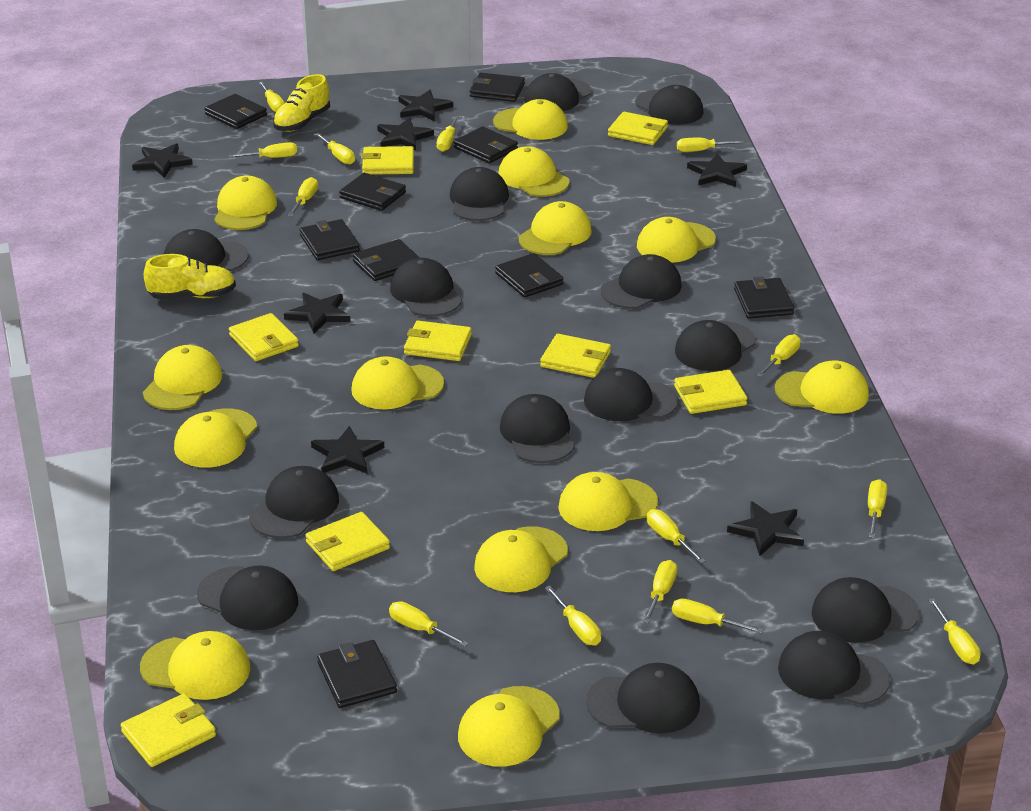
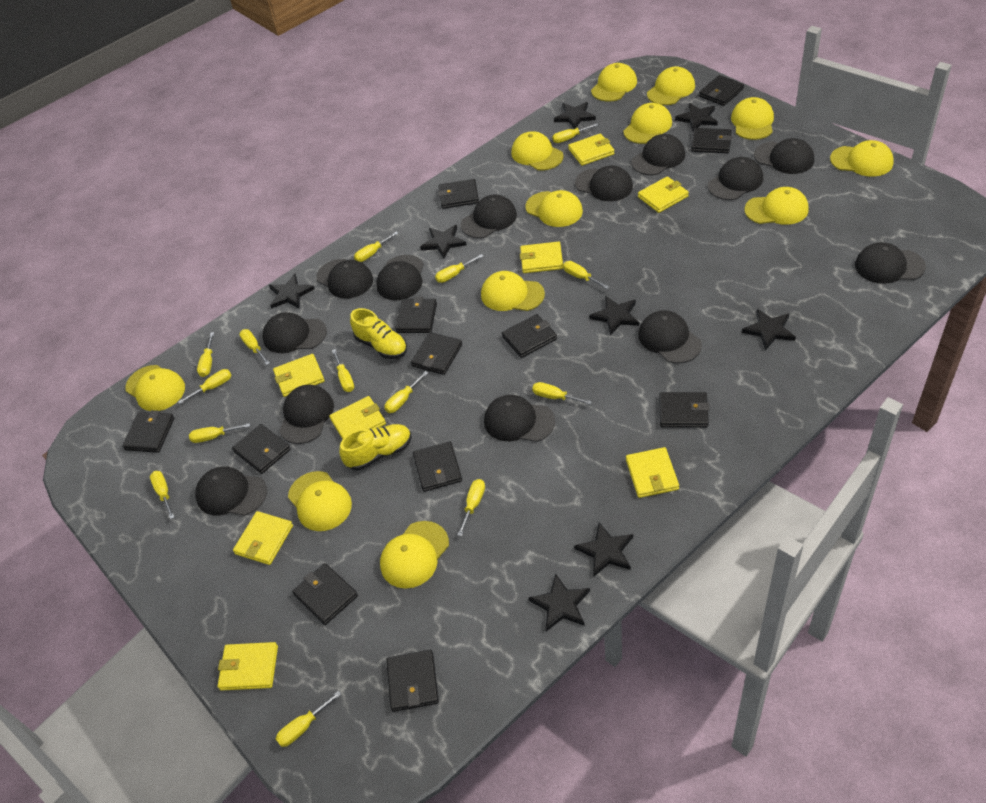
black cap: 14 -> 13
black star: 7 -> 8
black wallet: 9 -> 12
yellow cap: 13 -> 12

